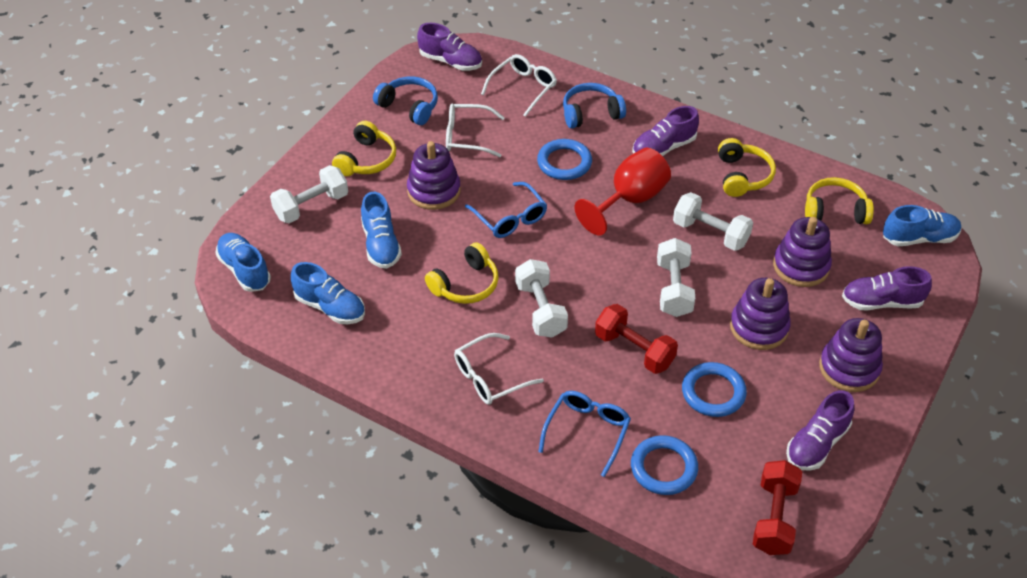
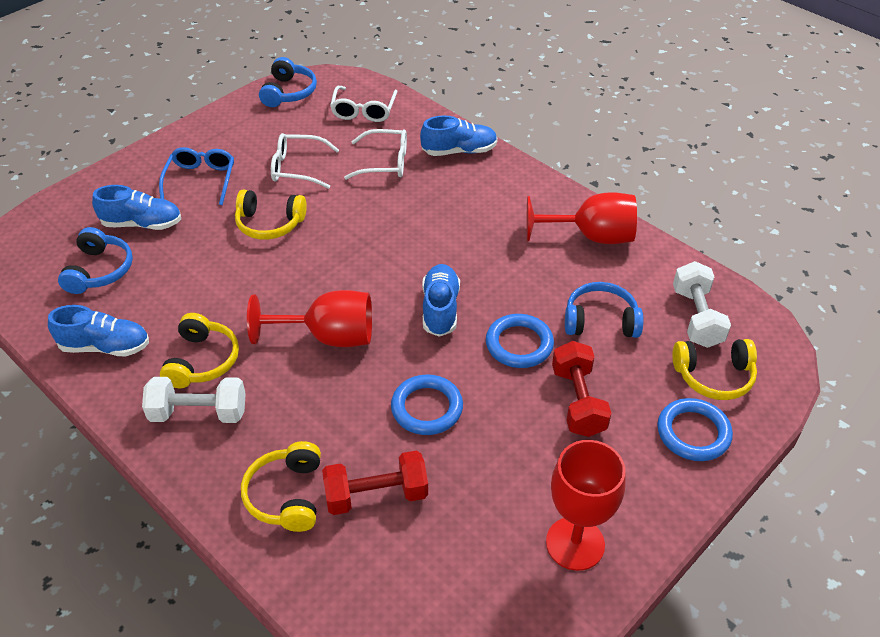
blue glasses: 2 -> 1
blue headphones: 2 -> 3
purple shoe: 4 -> 0
purple stacking toy: 4 -> 0
red goblet: 1 -> 3
white dumbbell: 4 -> 2

